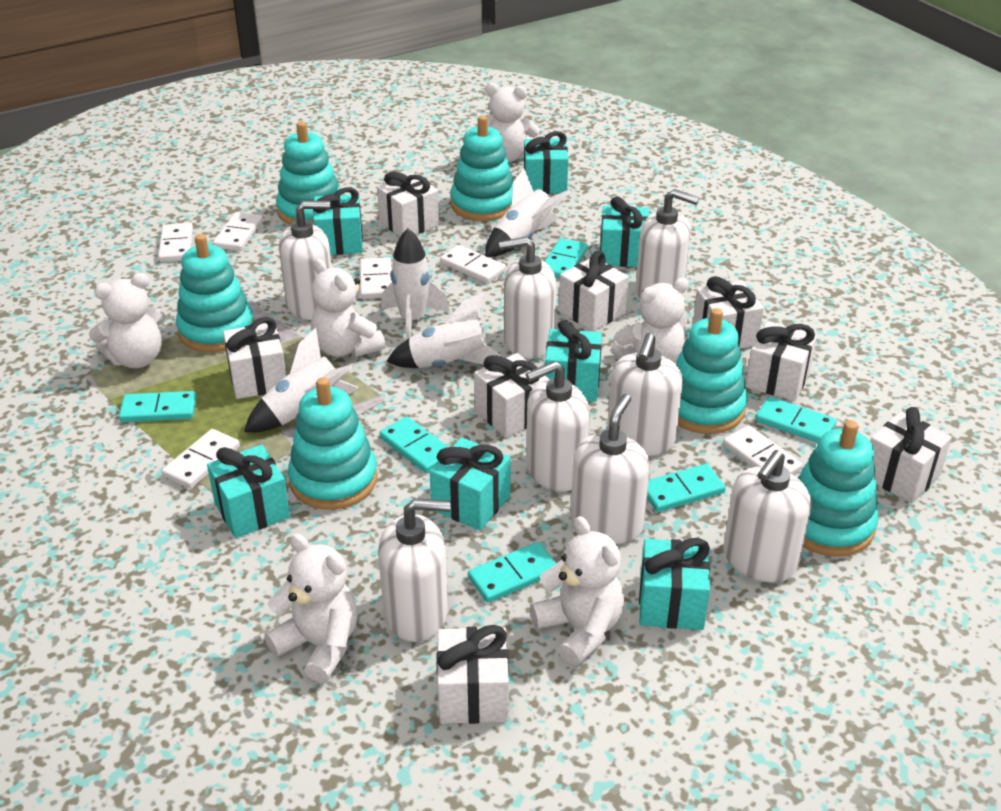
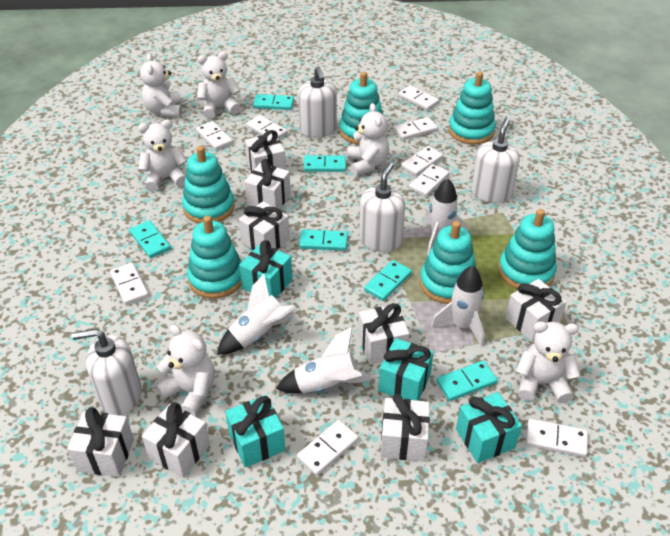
turquoise gift: 7 -> 4
white domino: 6 -> 9
white soap dispenser: 8 -> 4

